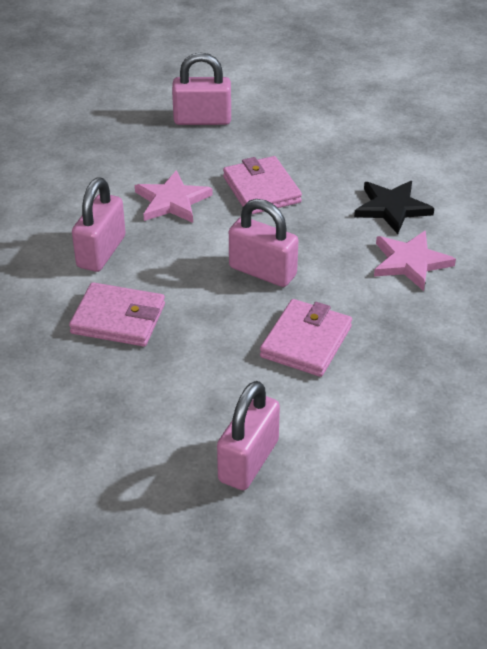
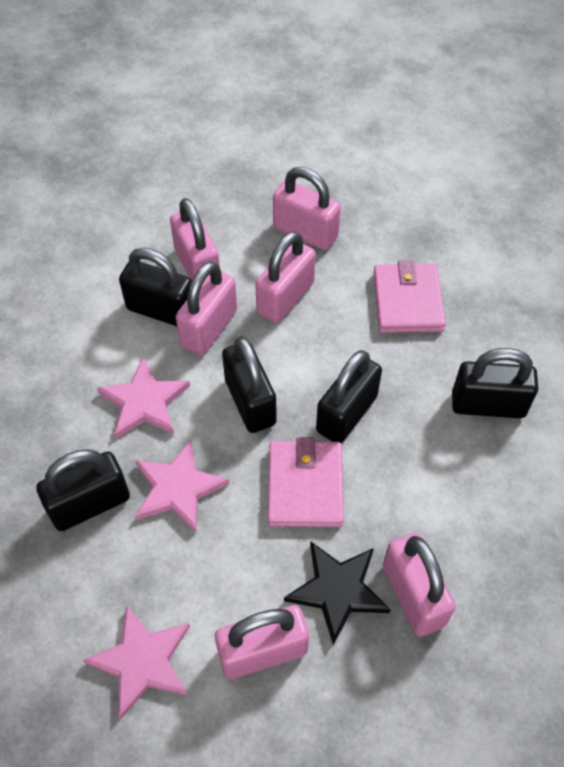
black padlock: 0 -> 5
pink padlock: 4 -> 6
pink star: 2 -> 3
pink wallet: 3 -> 2

